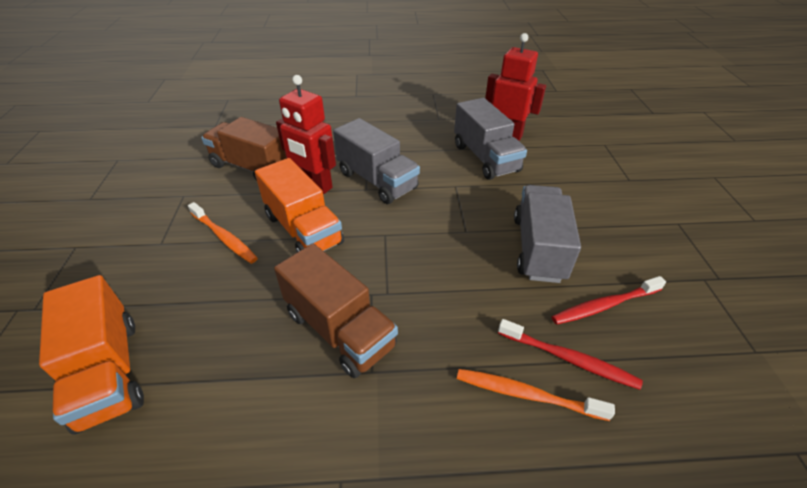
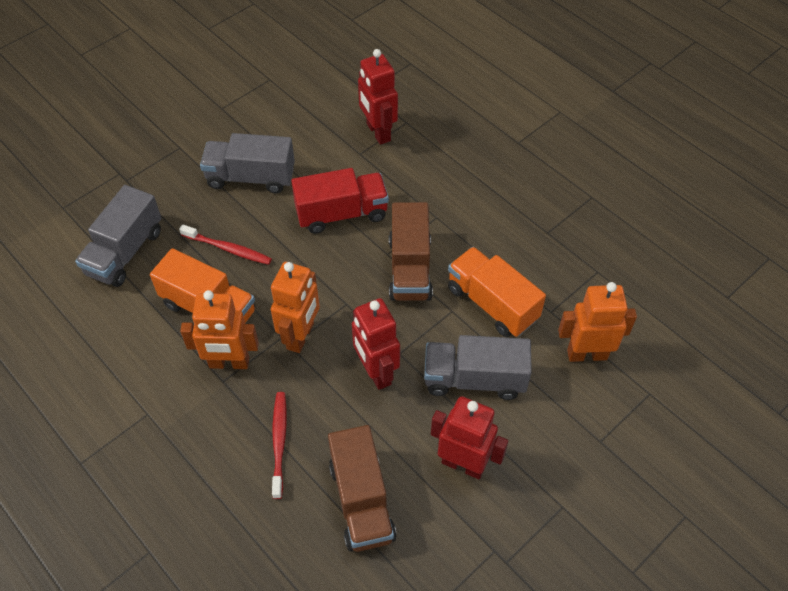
orange robot: 0 -> 3
orange toothbrush: 2 -> 0
red robot: 2 -> 3
red truck: 0 -> 1

